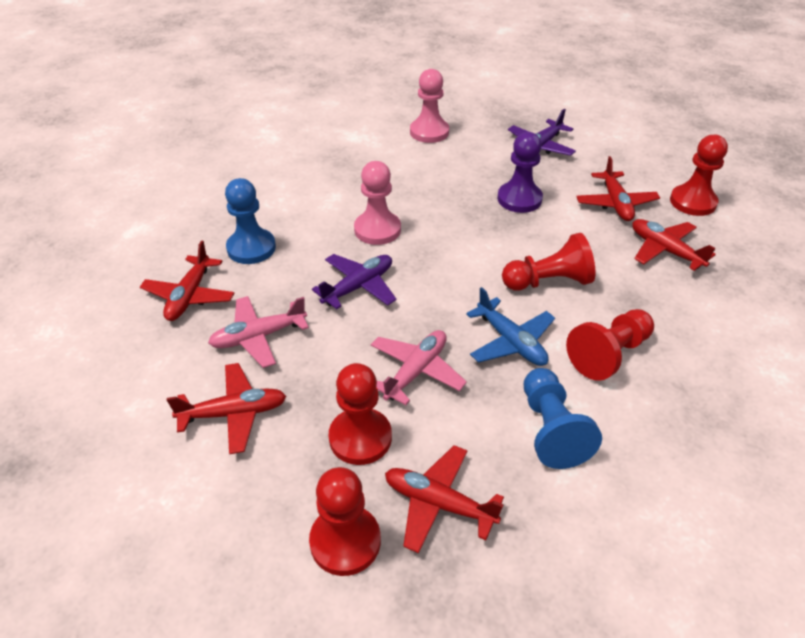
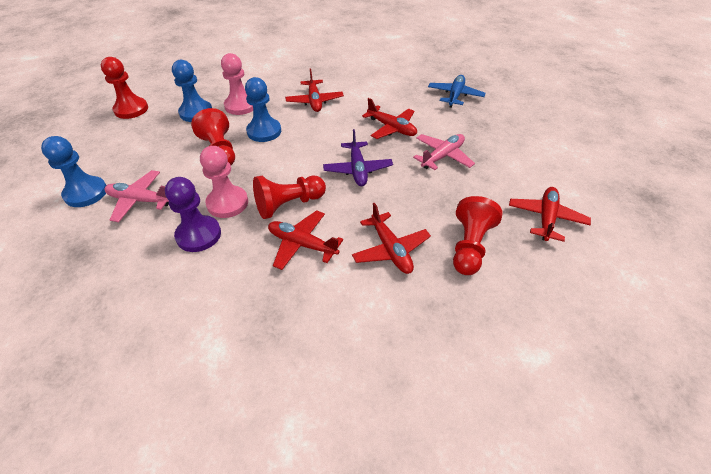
blue pawn: 2 -> 3
purple plane: 2 -> 1
red pawn: 5 -> 4

